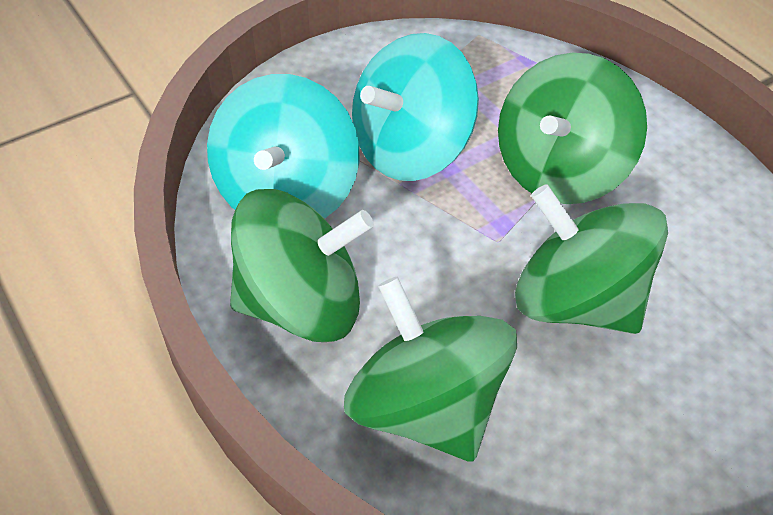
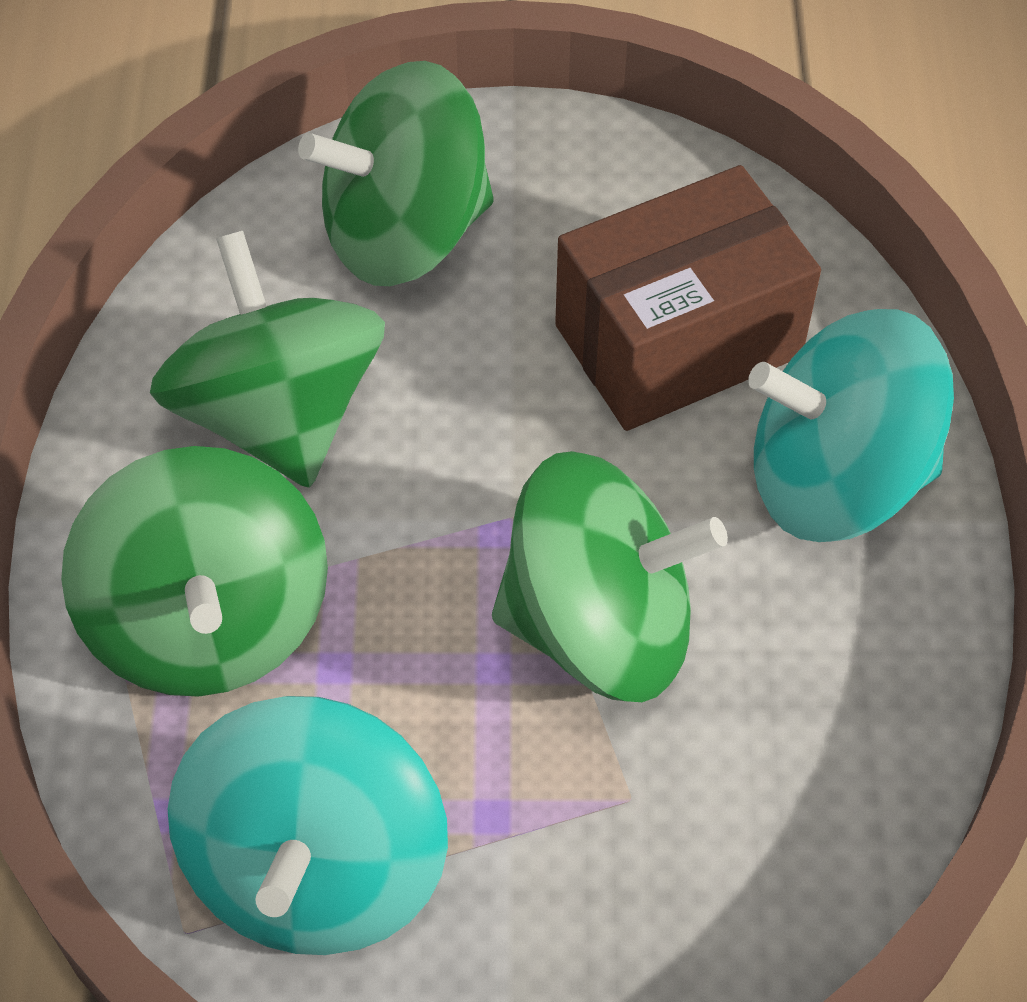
brown box: 0 -> 1

